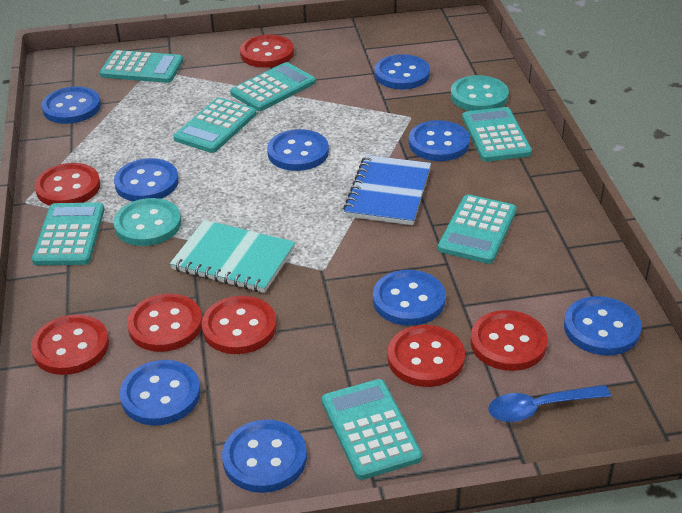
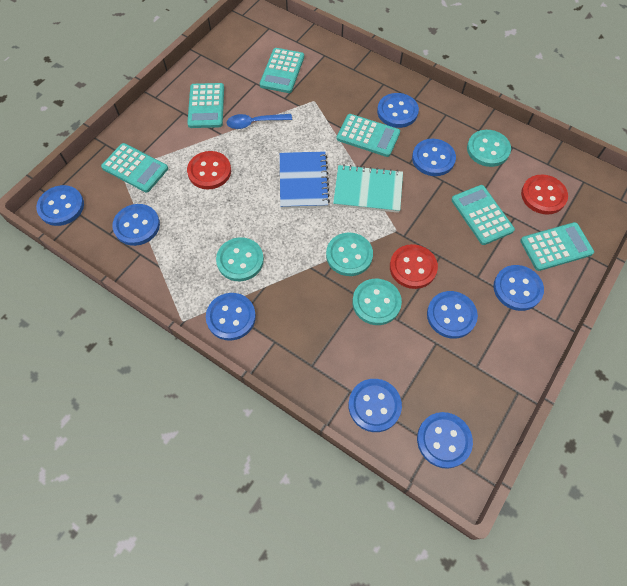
red button: 7 -> 3
turquoise button: 2 -> 4
turquoise calculator: 7 -> 6

